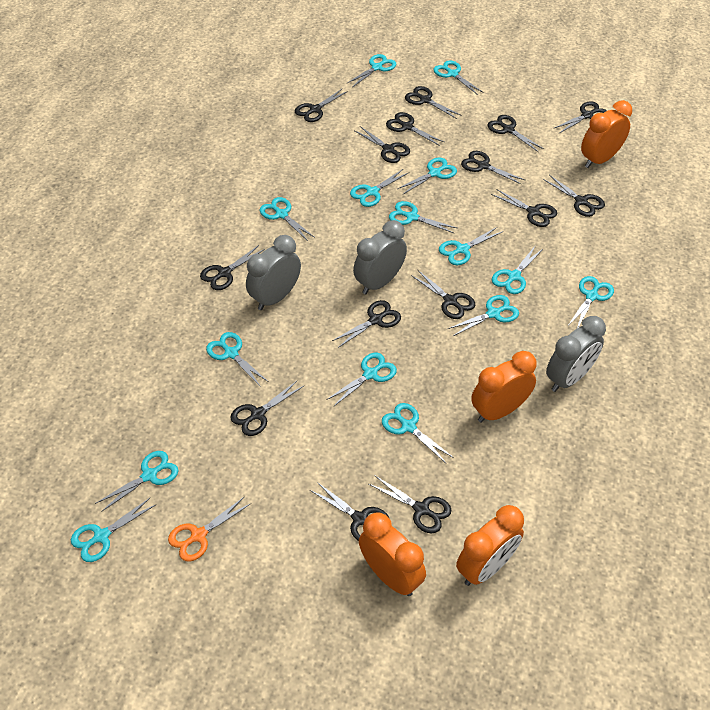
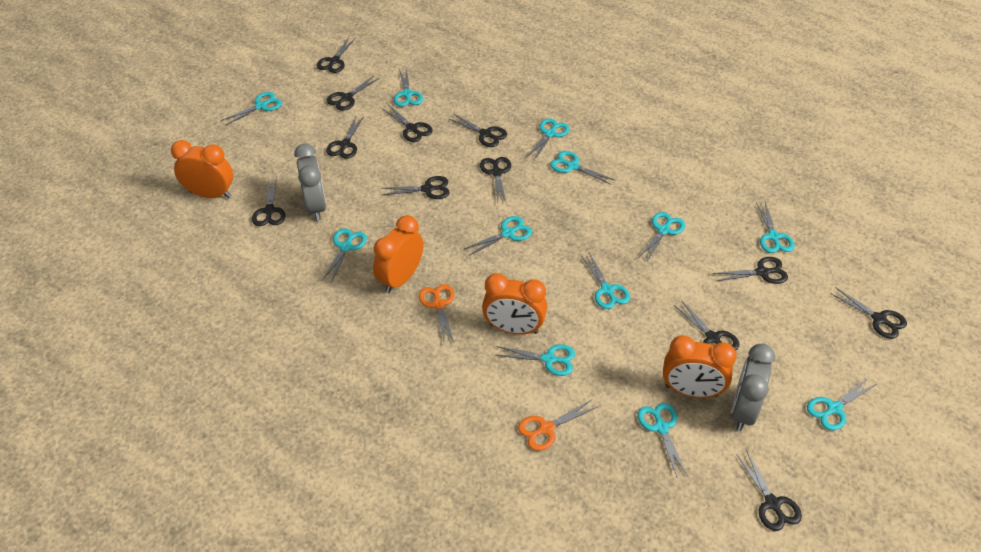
black scissors: 15 -> 12
grey clock: 3 -> 2
orange scissors: 1 -> 2
turquoise scissors: 15 -> 12

